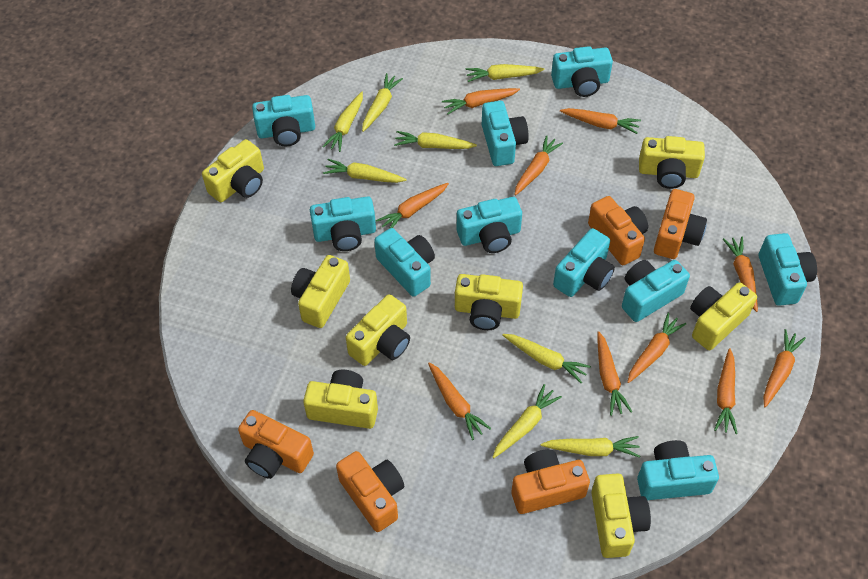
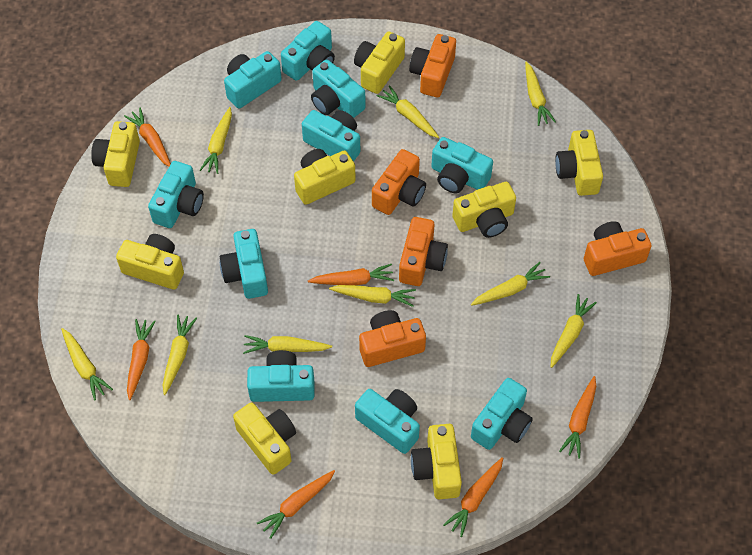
orange carrot: 10 -> 6
yellow carrot: 8 -> 9

